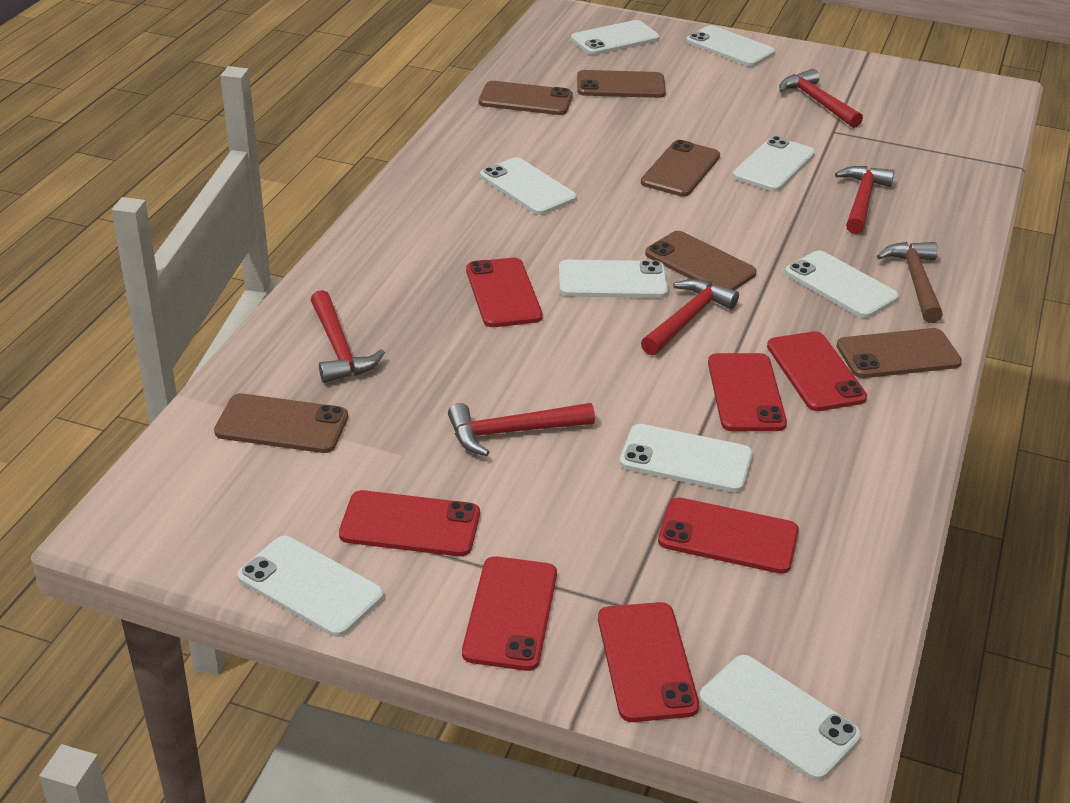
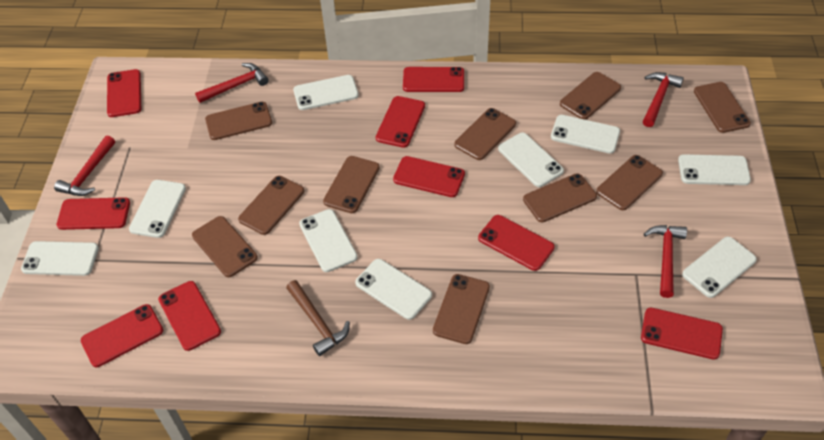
brown phone: 6 -> 10
red hammer: 5 -> 4
red phone: 7 -> 9

